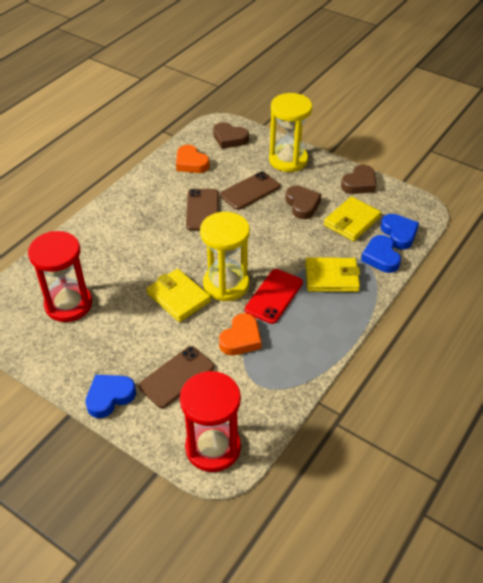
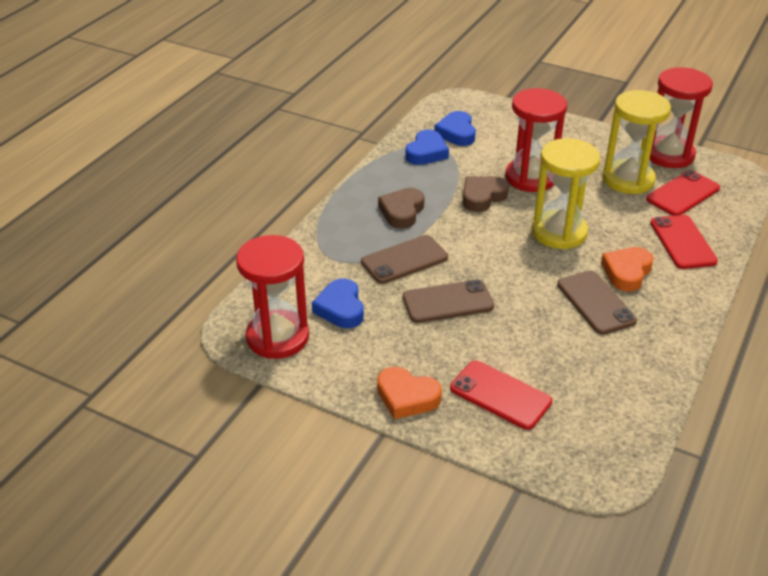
brown heart: 3 -> 2
red hourglass: 2 -> 3
red phone: 1 -> 3
yellow wallet: 3 -> 0

